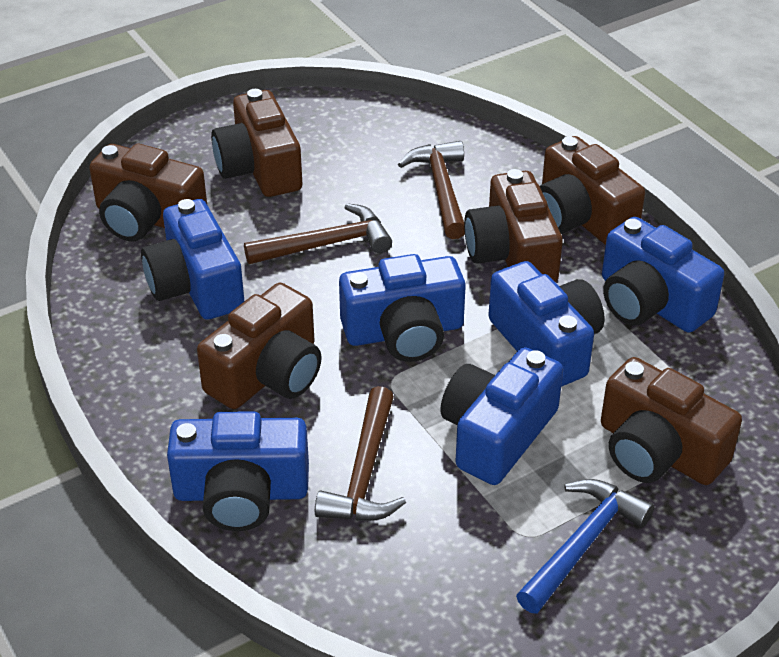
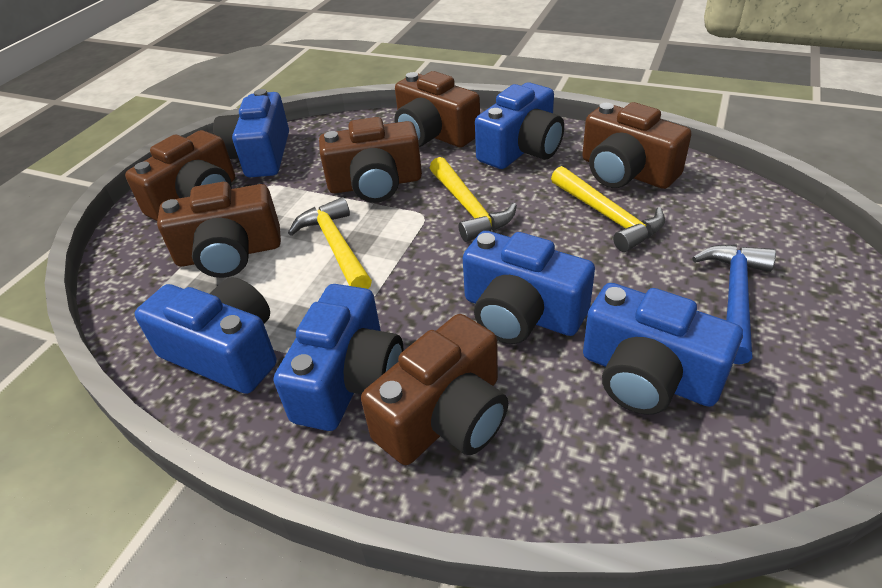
brown hammer: 3 -> 0
yellow hammer: 0 -> 3

